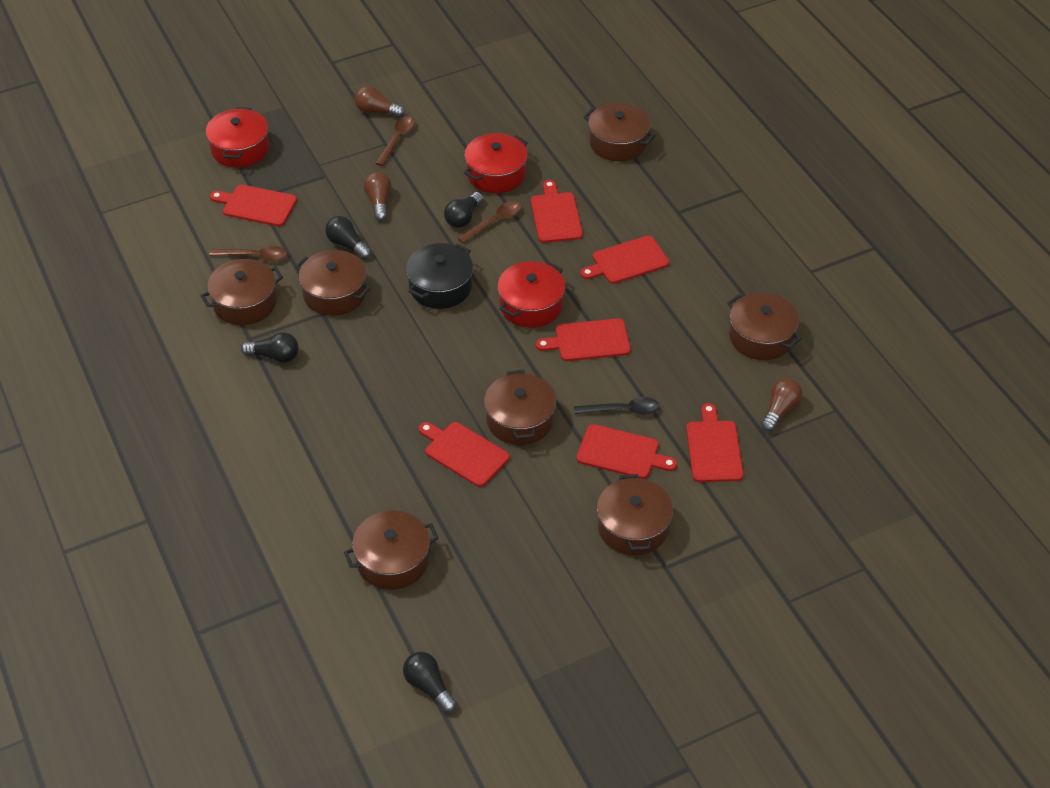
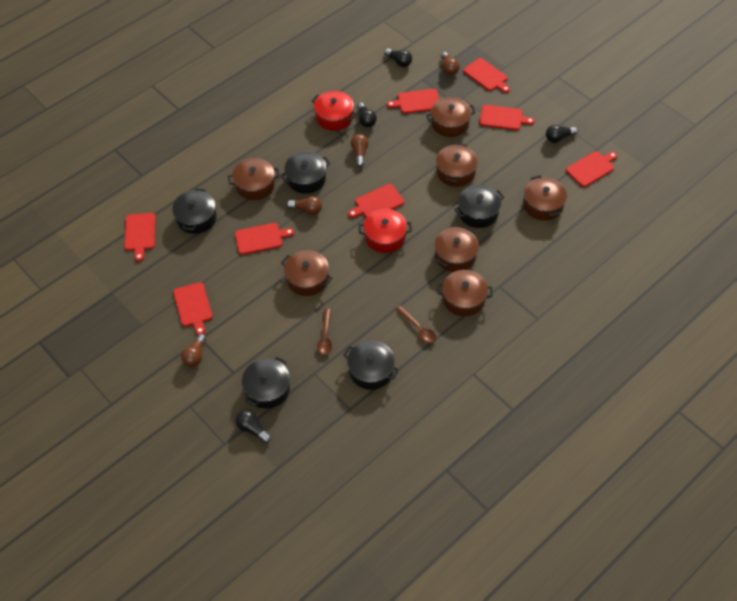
black pot: 1 -> 5
black spoon: 1 -> 0
brown light bulb: 3 -> 4
brown spoon: 3 -> 2
red cutting board: 7 -> 8
red pot: 3 -> 2

